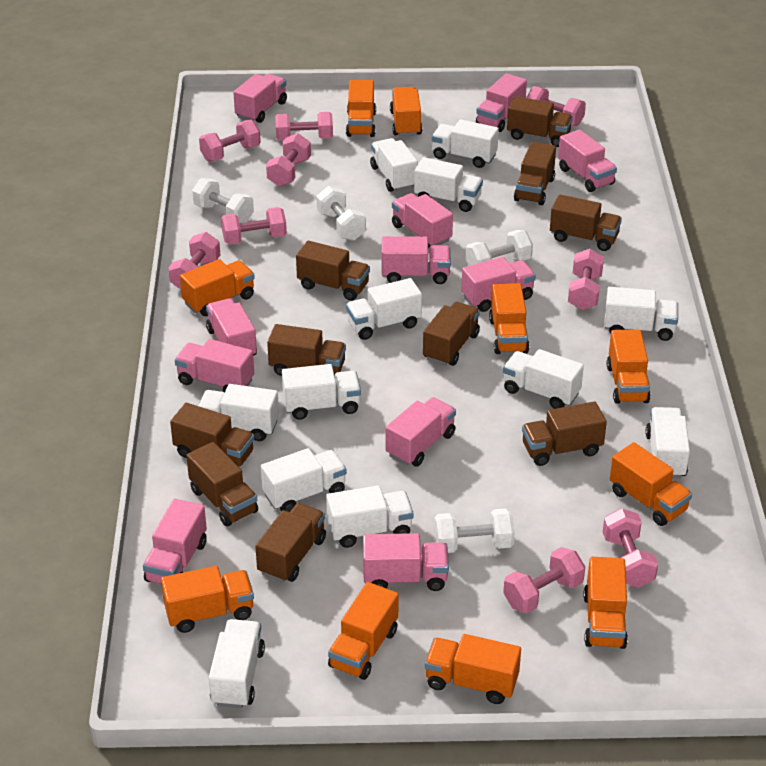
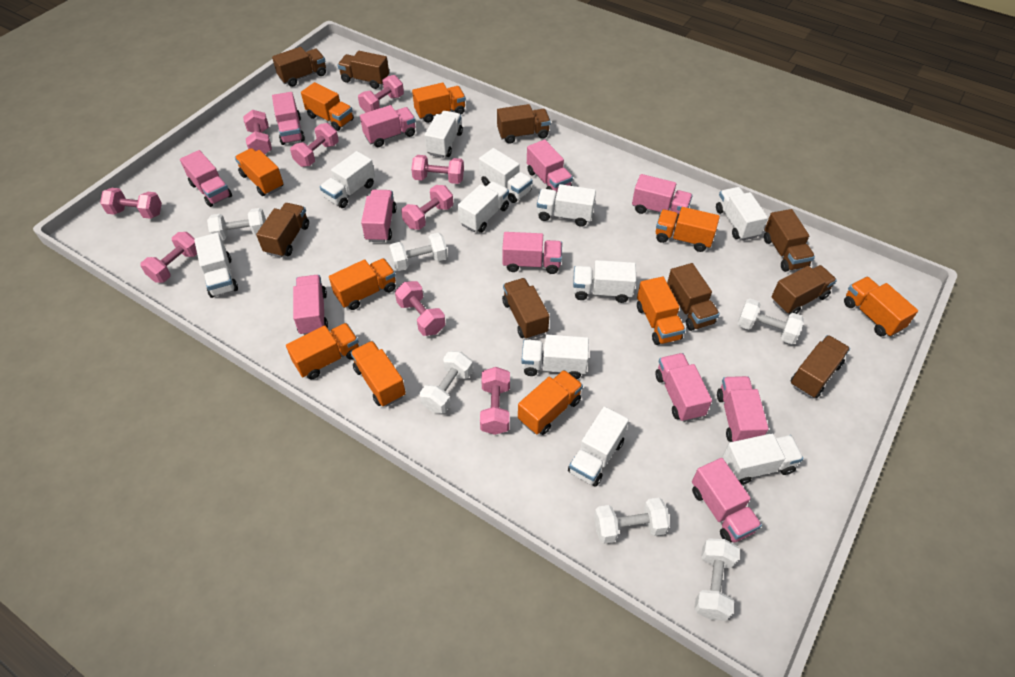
brown truck: 10 -> 9
white dumbbell: 4 -> 6
white truck: 12 -> 11

